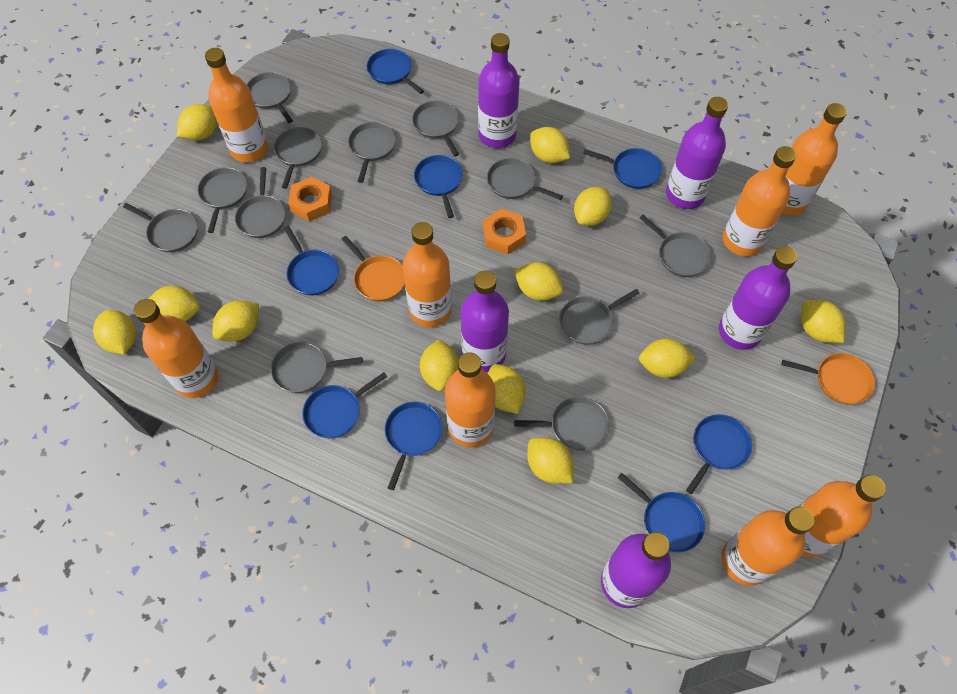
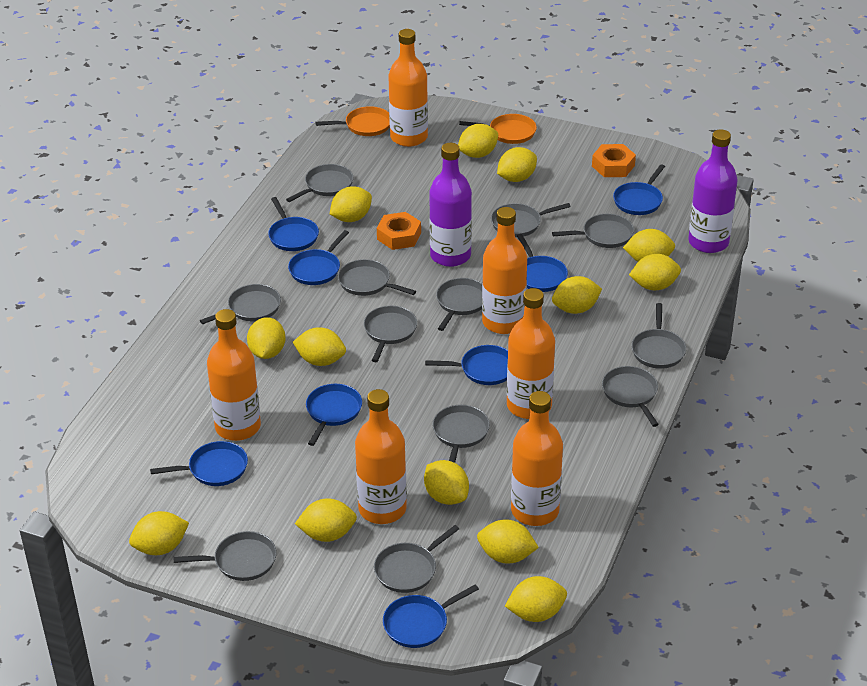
orange bottle: 8 -> 6
purple bottle: 5 -> 2
yellow lemon: 12 -> 13

